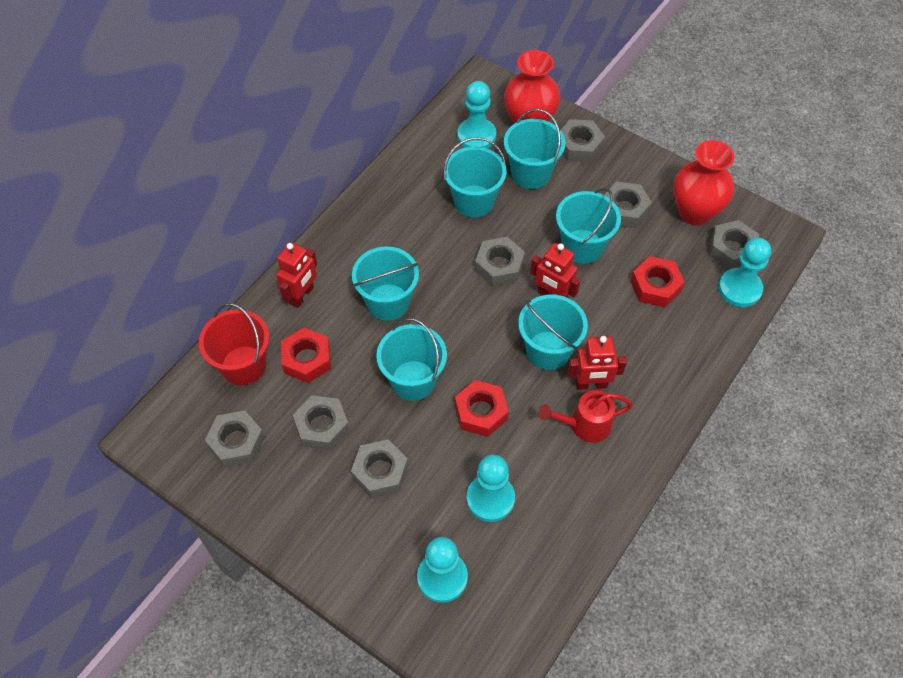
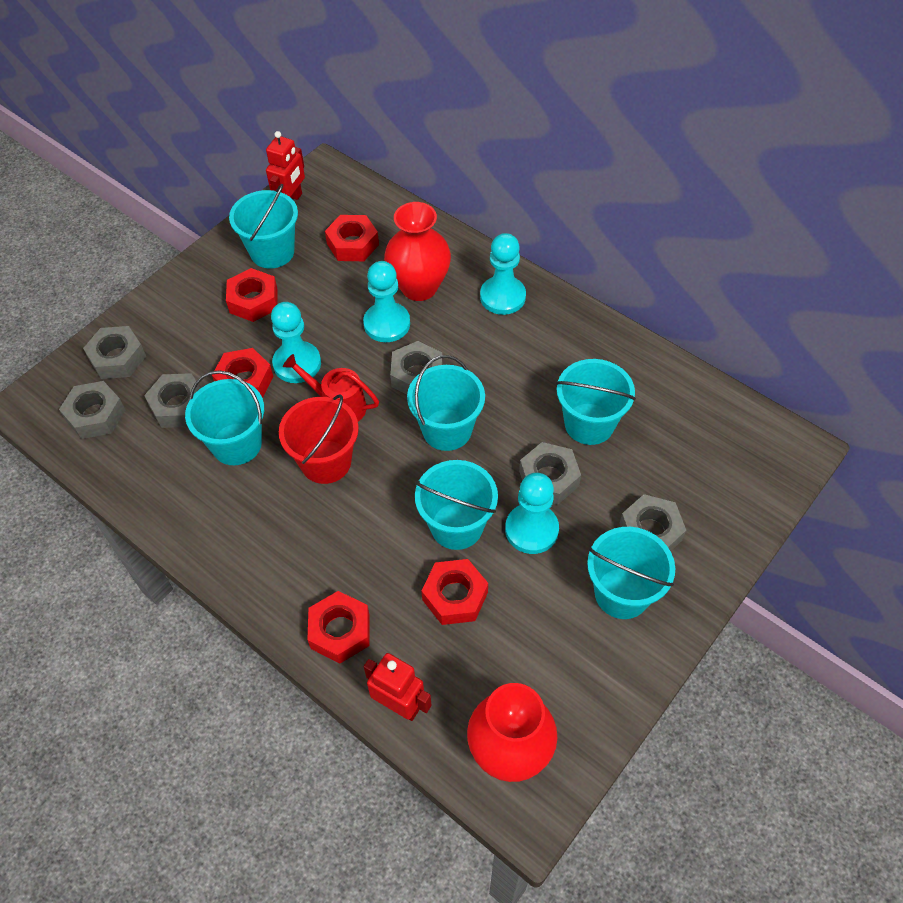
grey nut: 7 -> 6
red nut: 3 -> 5
red robot: 3 -> 2

